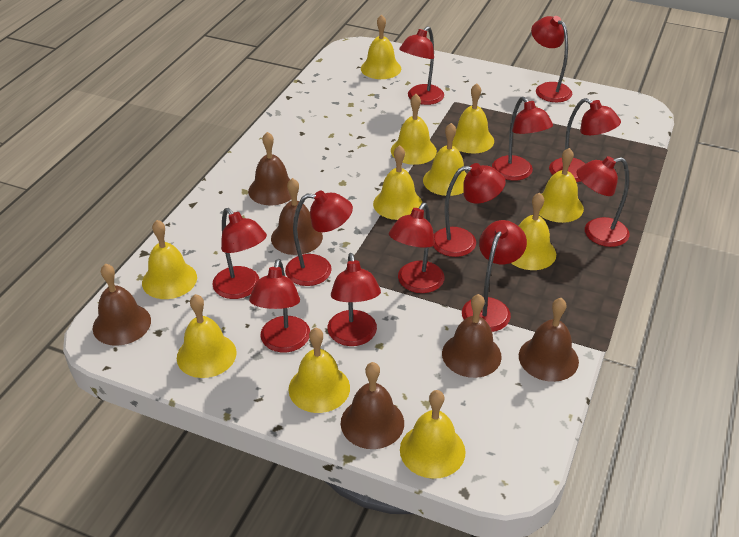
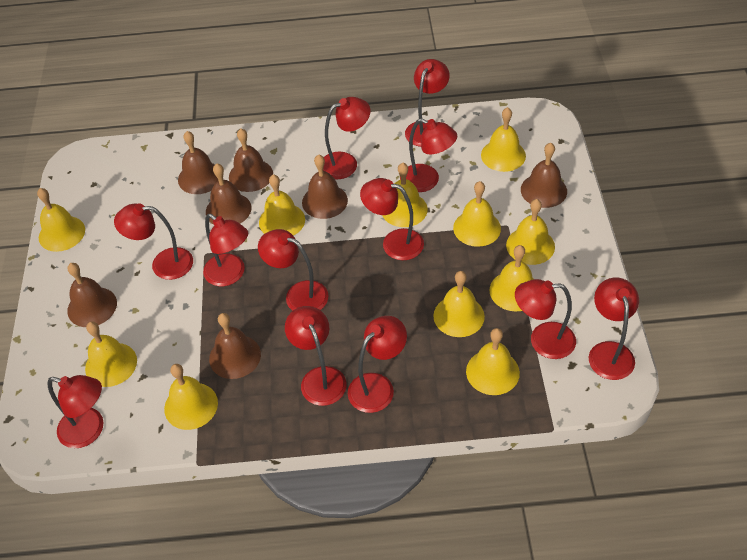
brown bell: 6 -> 7

